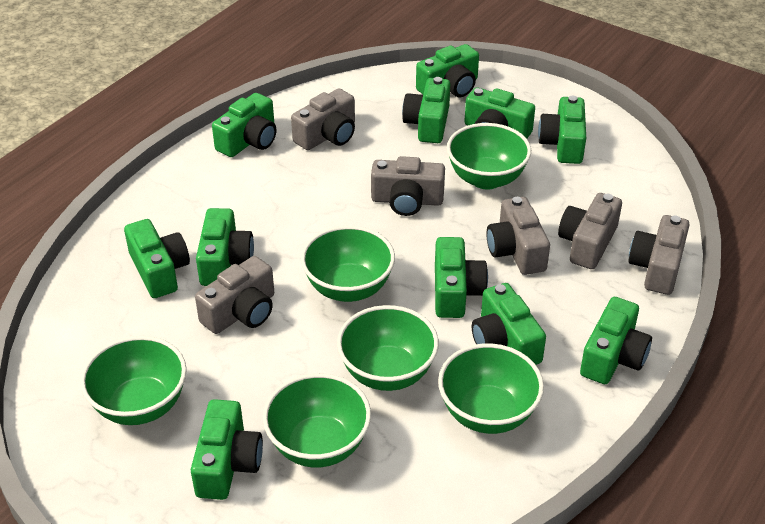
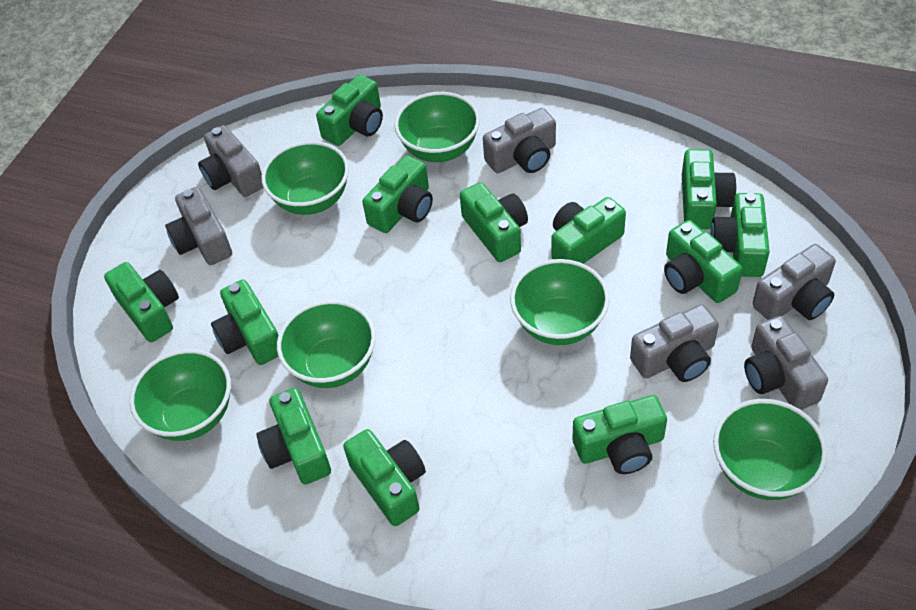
green camera: 11 -> 12

